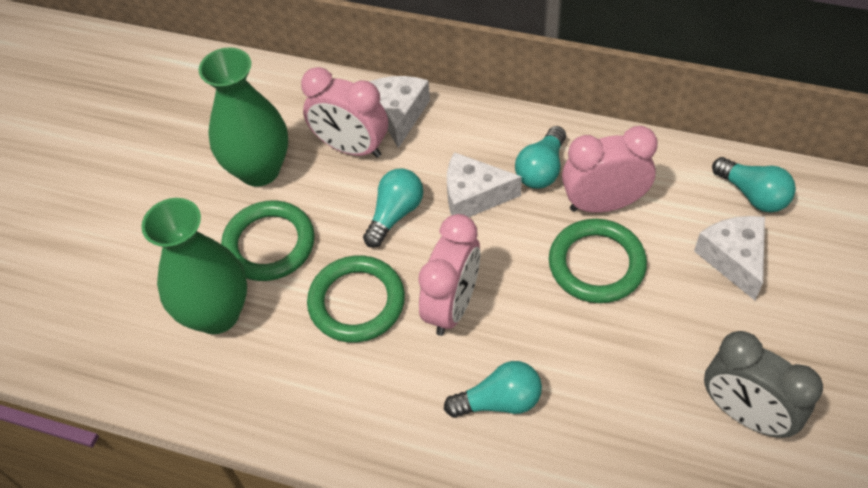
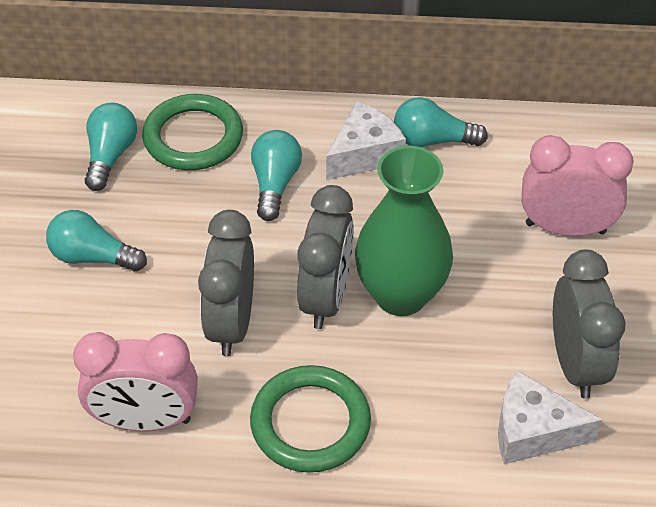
green ring: 3 -> 2
green vase: 2 -> 1
grey clock: 1 -> 3
pink clock: 3 -> 2
white cheese: 3 -> 2

